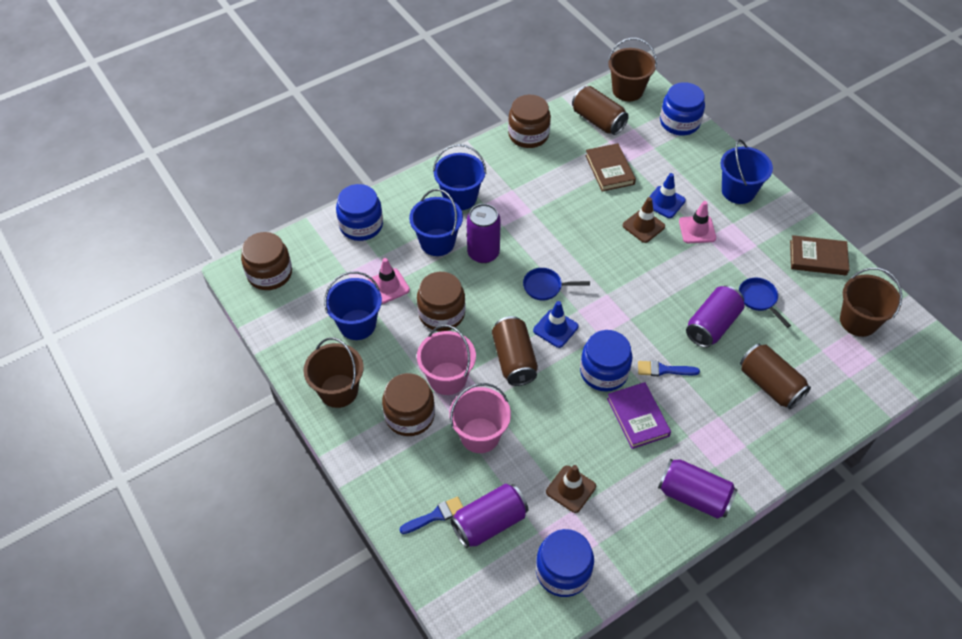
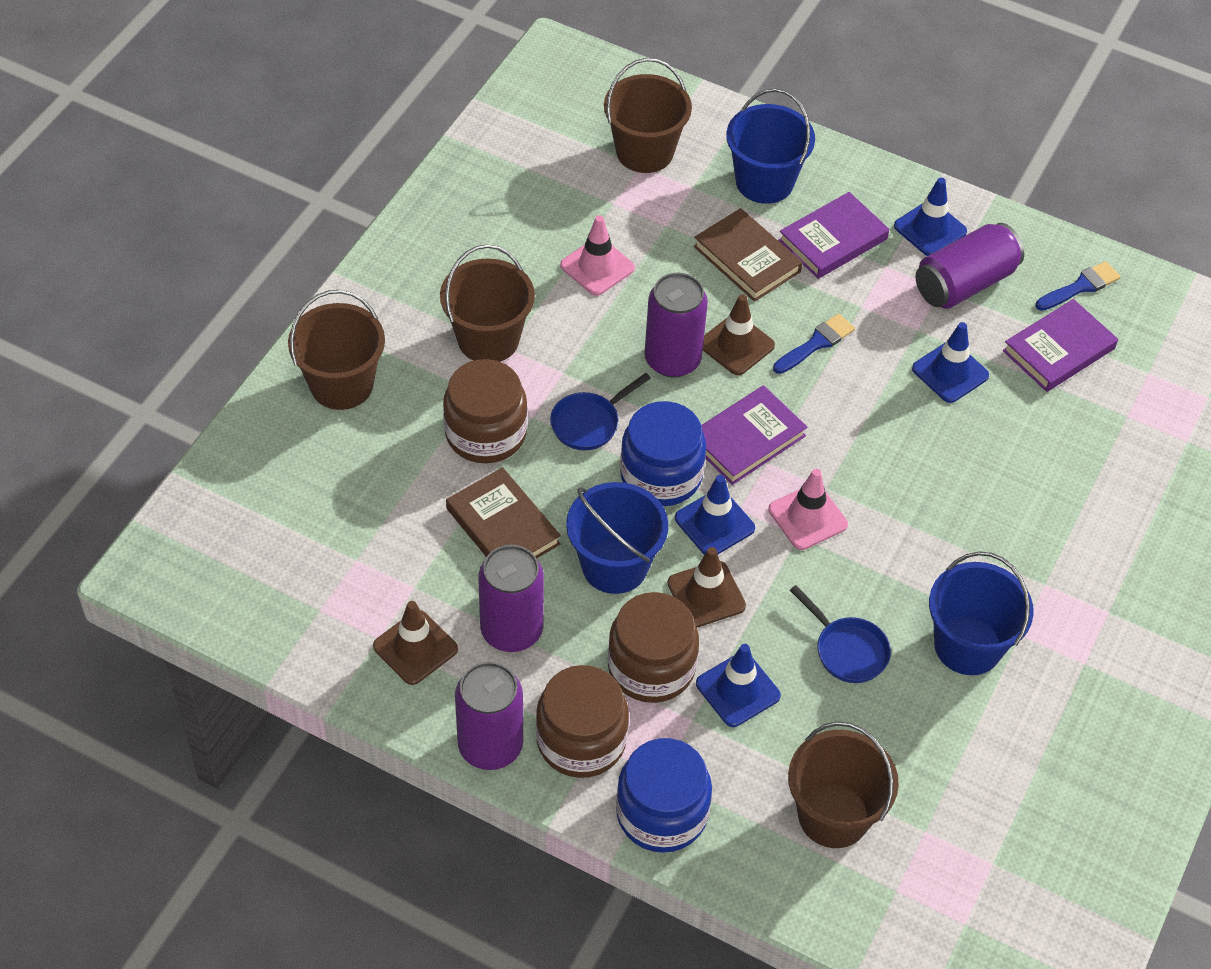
blue bucket: 4 -> 3
blue jar: 4 -> 2
blue traffic cone: 2 -> 4
brown bucket: 3 -> 4
brown can: 3 -> 0
brown jar: 4 -> 3
brown traffic cone: 2 -> 3
pink bucket: 2 -> 0
purple book: 1 -> 3

